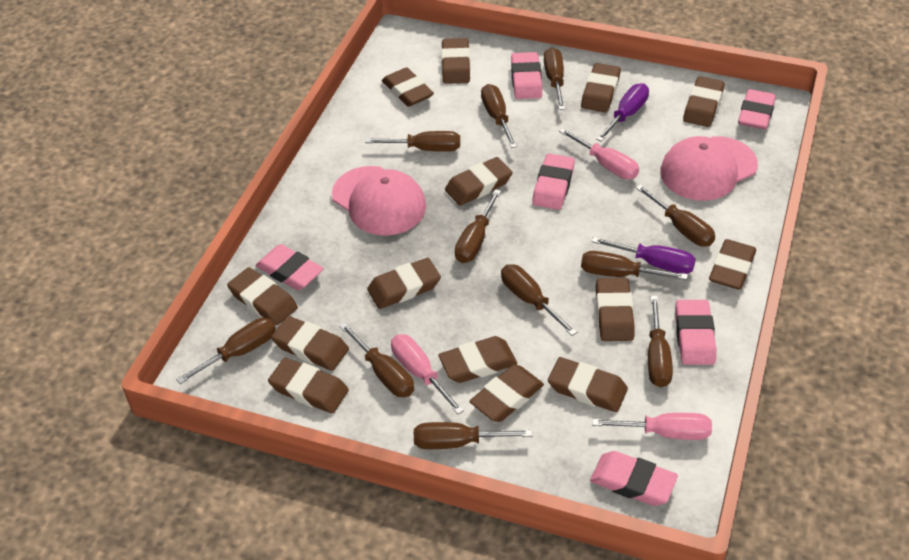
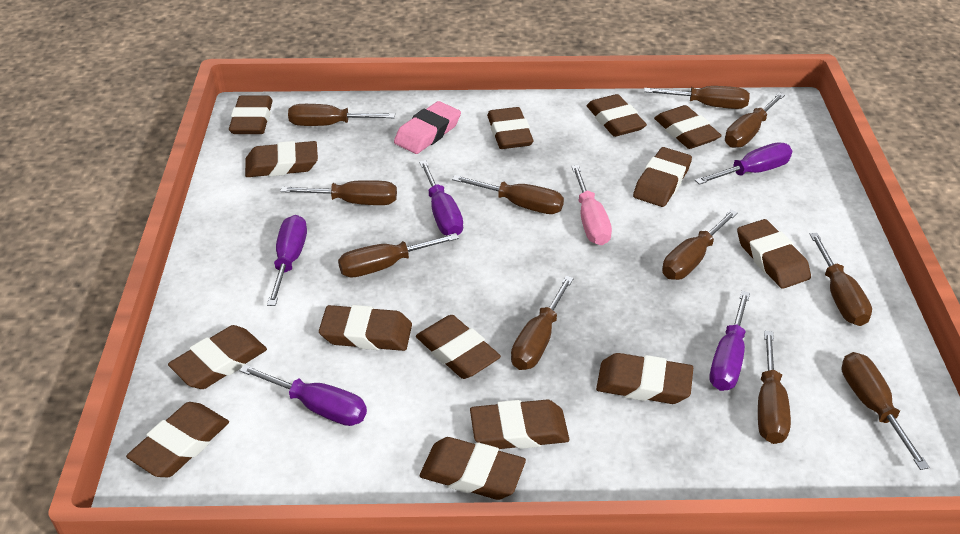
pink cap: 2 -> 0
pink eraser: 6 -> 1
pink screwdriver: 3 -> 1
purple screwdriver: 2 -> 5

